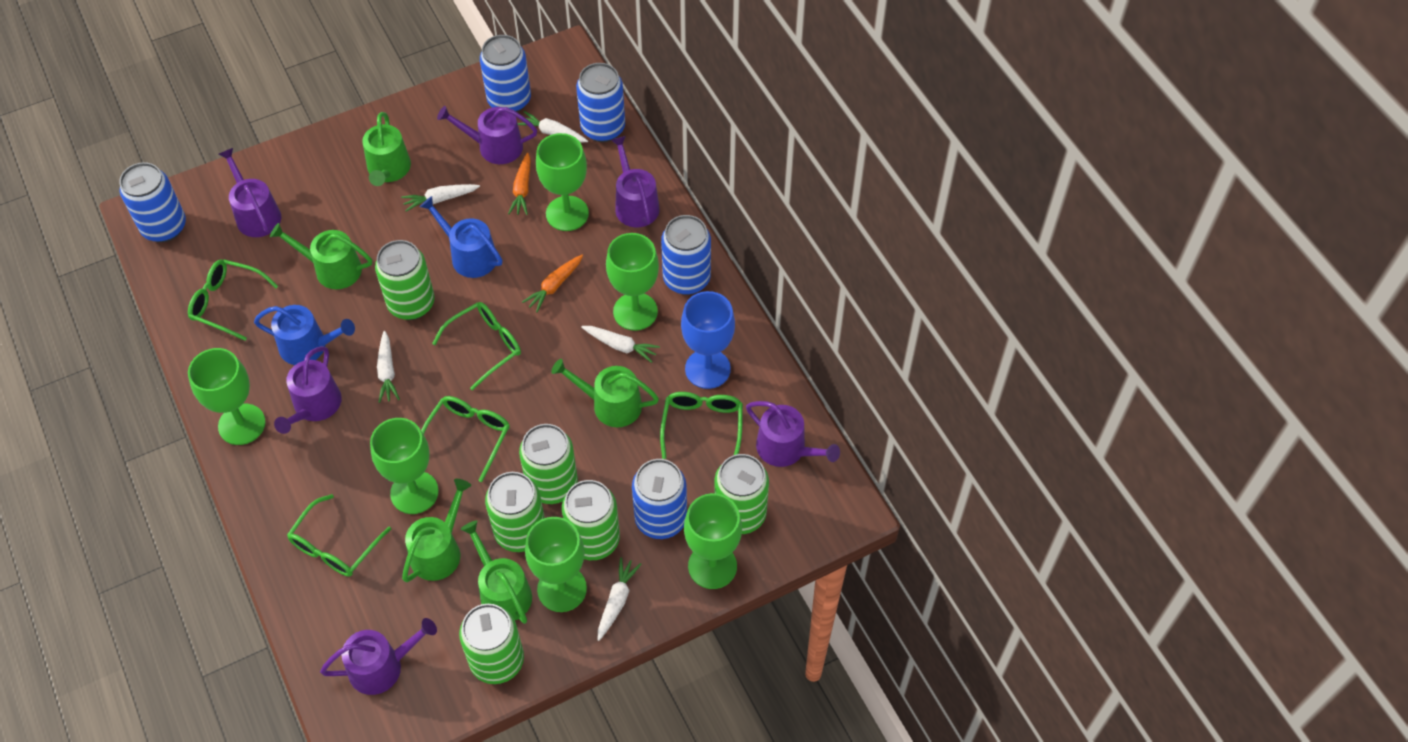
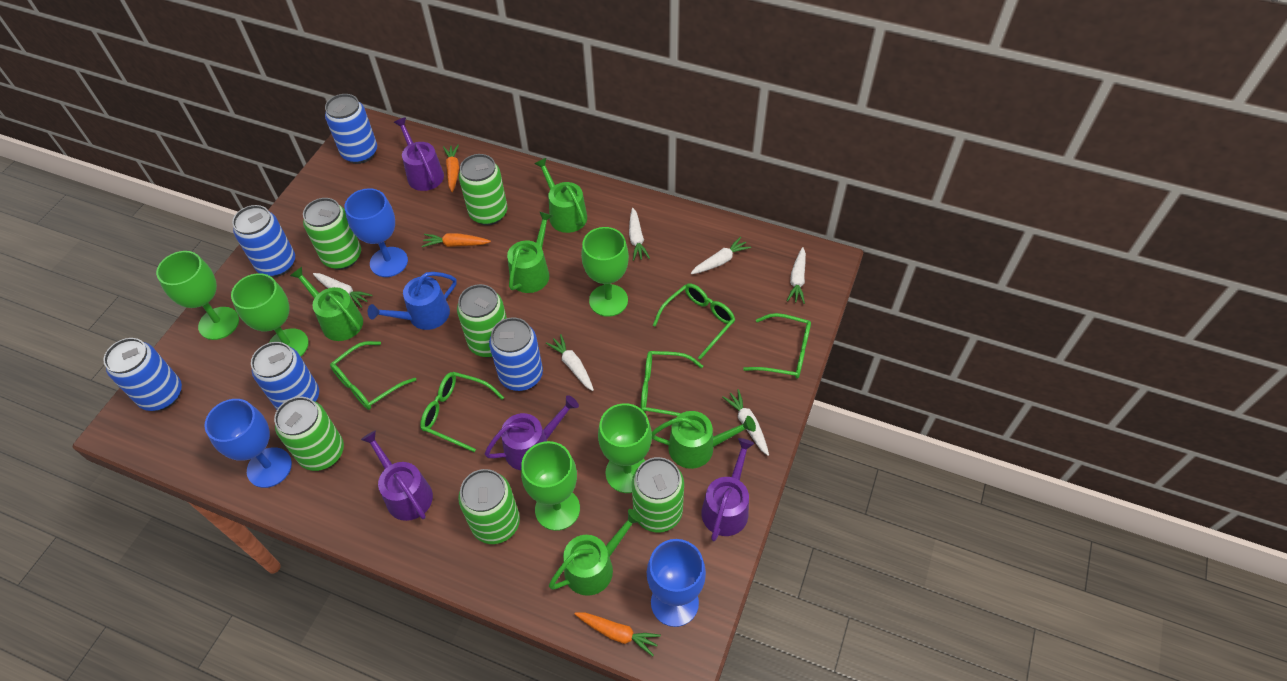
blue goblet: 1 -> 3
blue watering can: 2 -> 1
green goblet: 6 -> 5
orange carrot: 2 -> 3
purple watering can: 6 -> 4
white carrot: 5 -> 6

